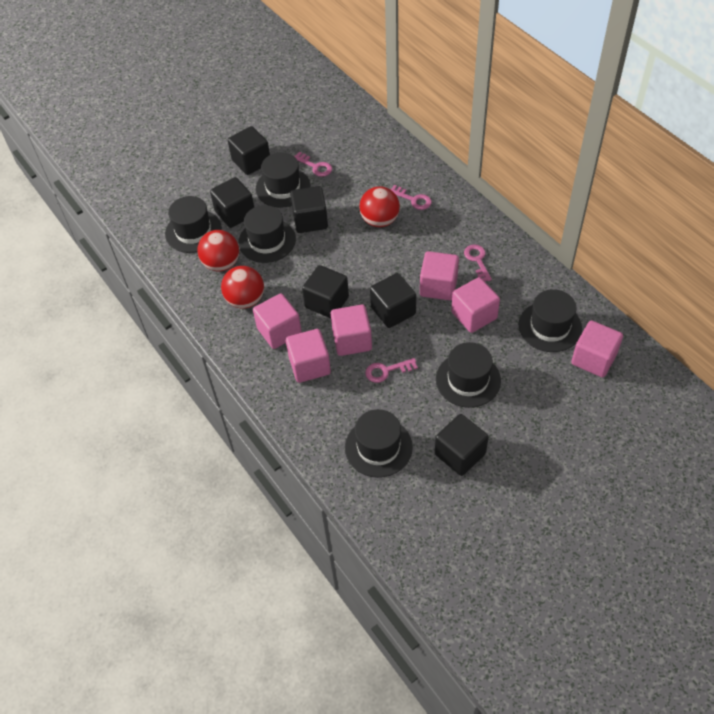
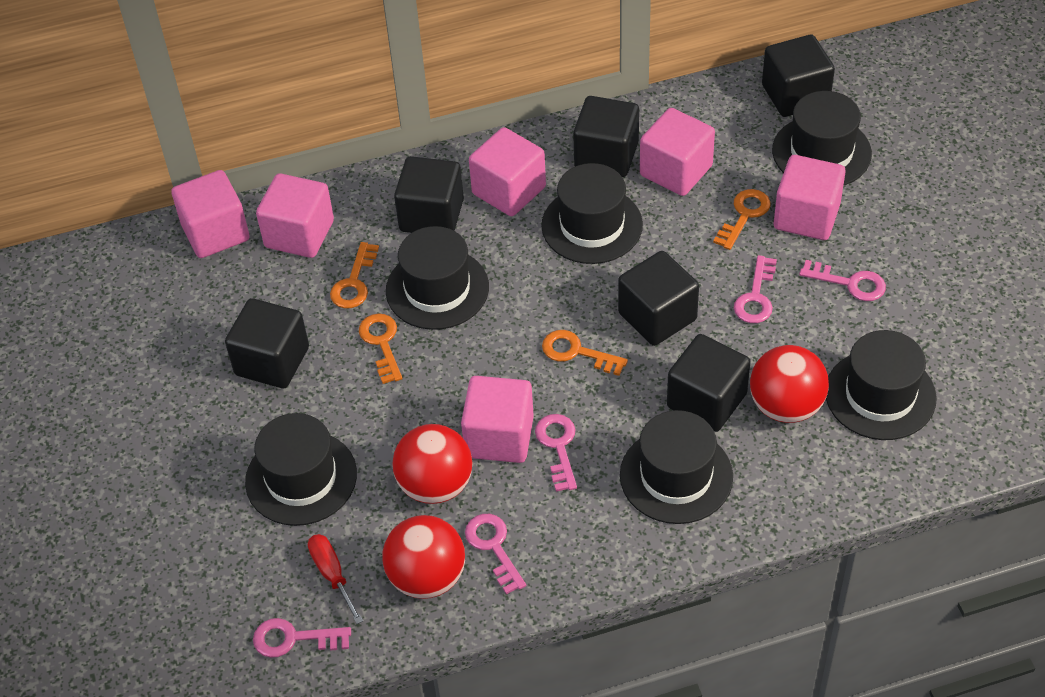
orange key: 0 -> 4
pink key: 4 -> 5
red screwdriver: 0 -> 1

